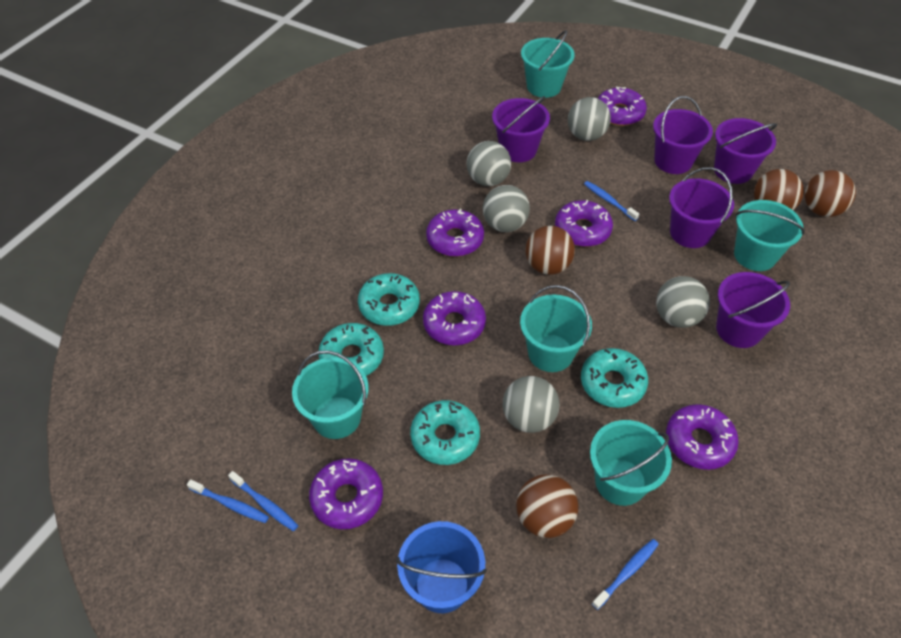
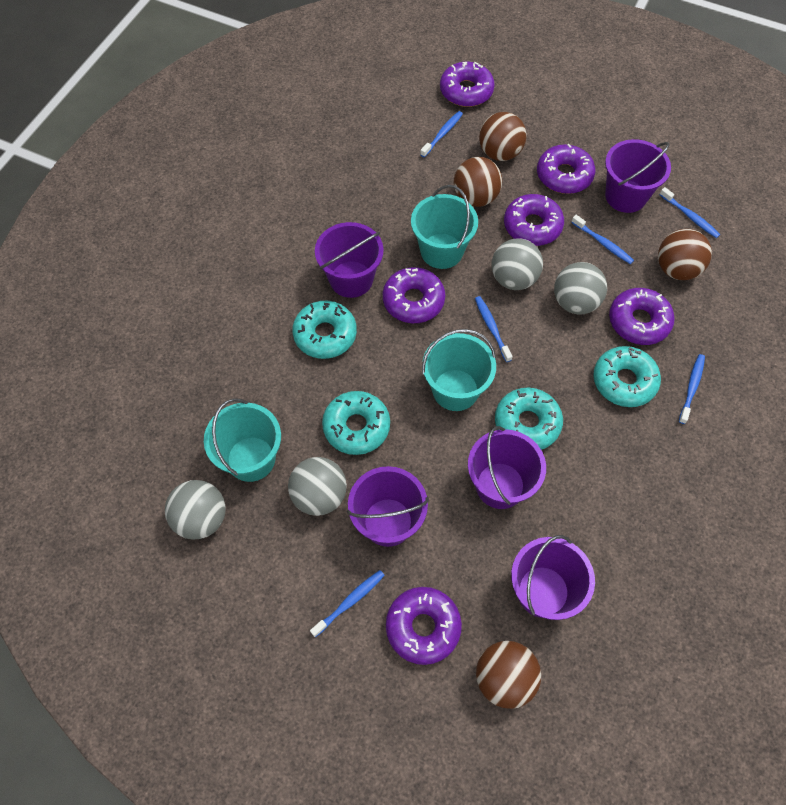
blue bucket: 1 -> 0
blue toothbrush: 4 -> 6
grey ball: 5 -> 4
turquoise bucket: 5 -> 3

